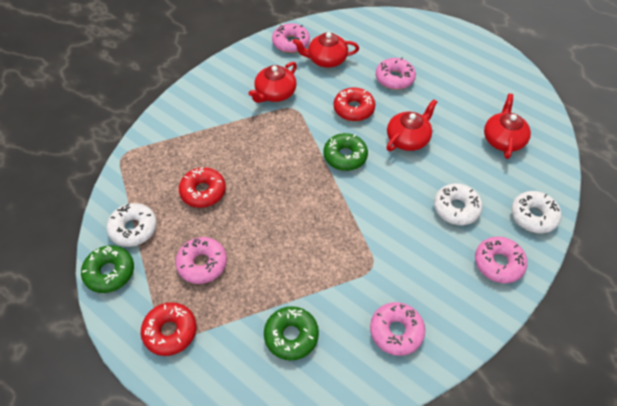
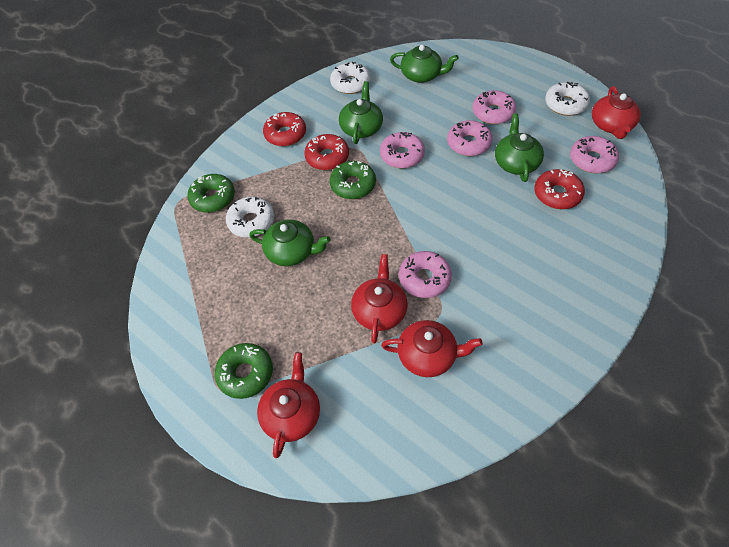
green teapot: 0 -> 4

